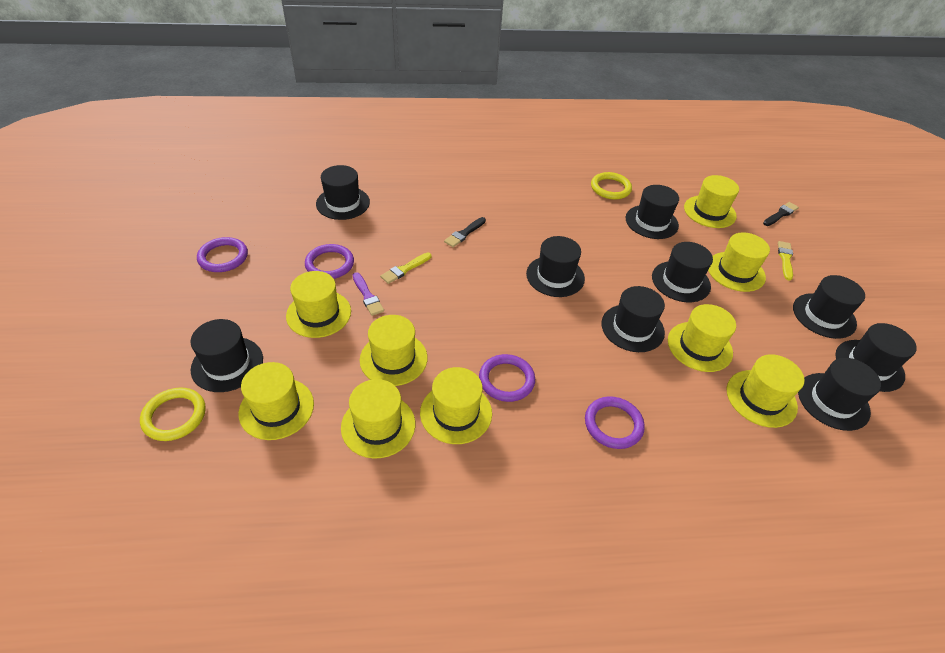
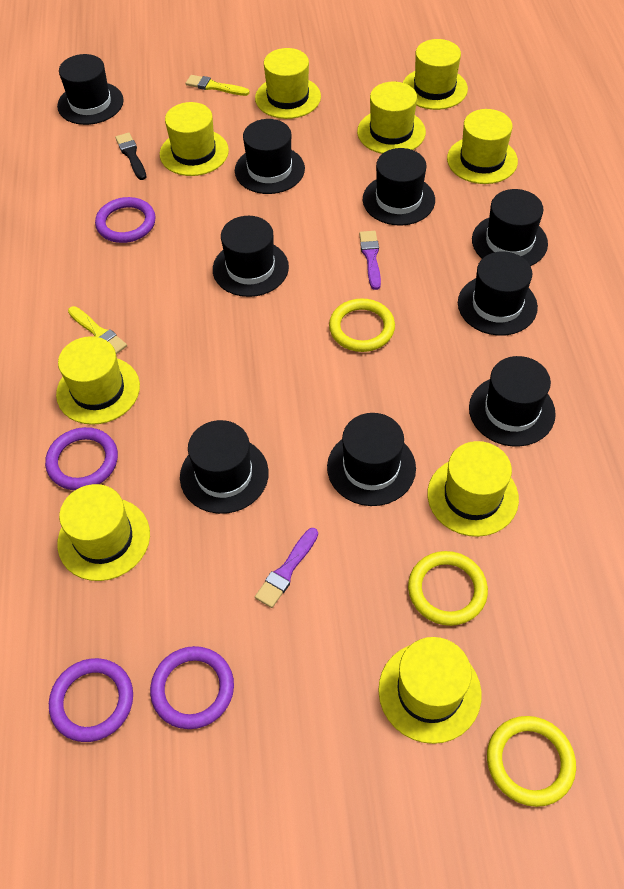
black brush: 2 -> 1
purple brush: 1 -> 2
yellow ring: 2 -> 3

